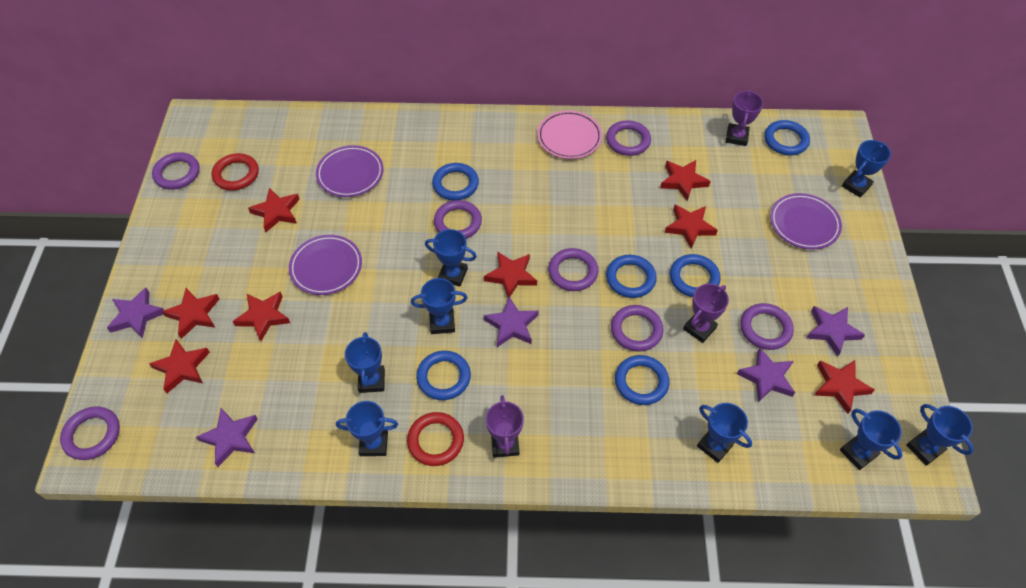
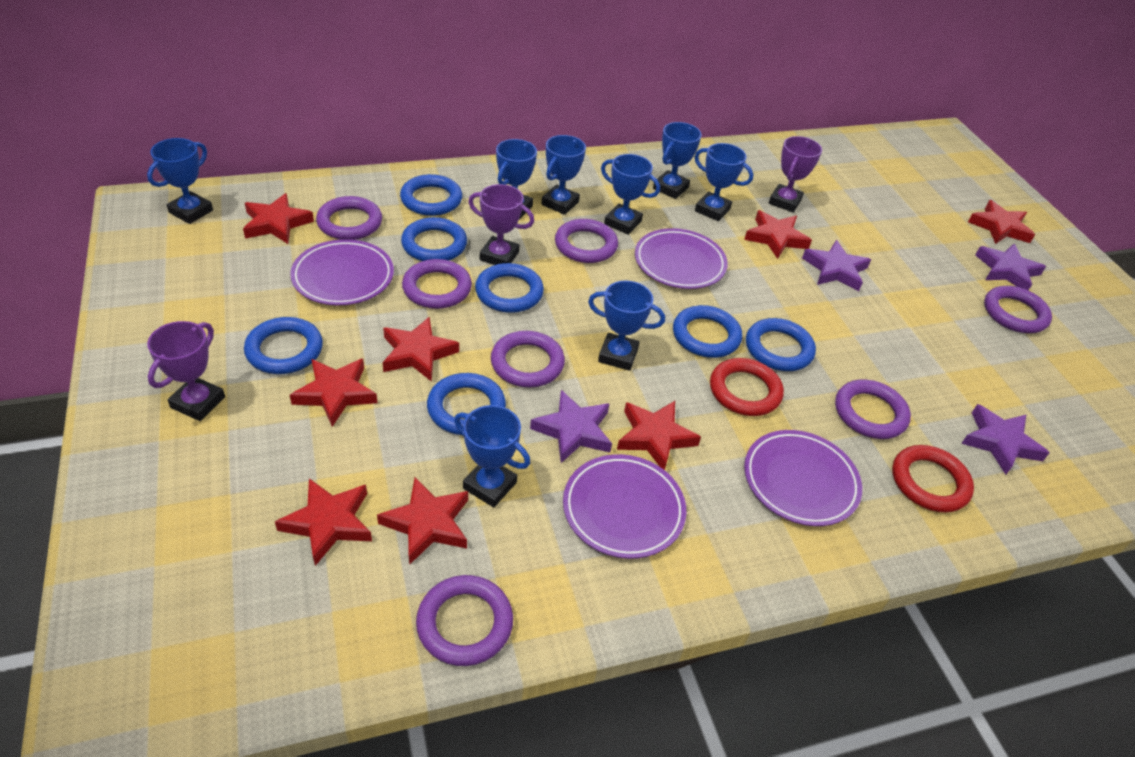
blue ring: 6 -> 7
pink plate: 1 -> 0
purple plate: 3 -> 4
purple star: 5 -> 4

